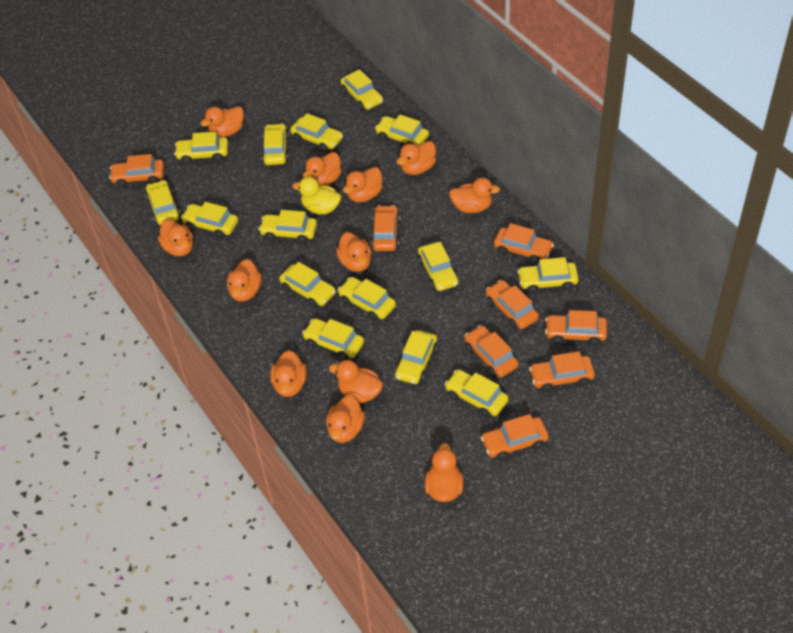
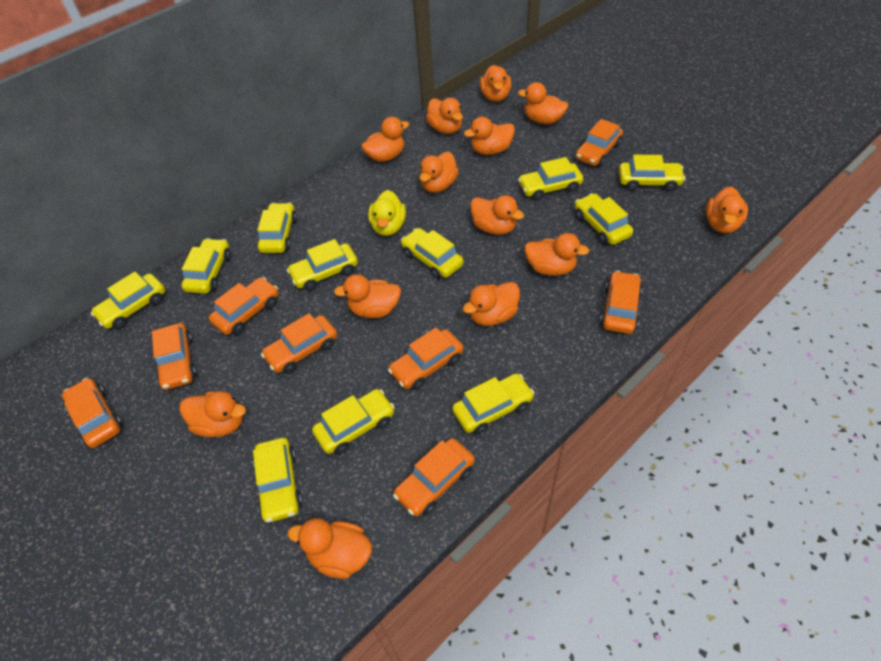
orange duck: 12 -> 13
yellow car: 15 -> 11

